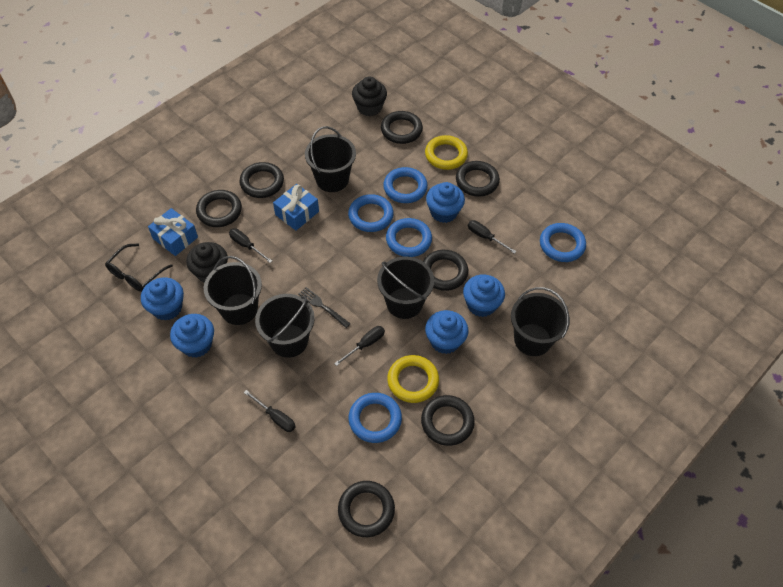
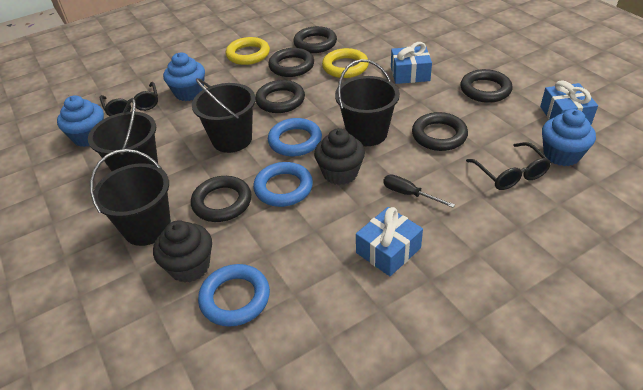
black bucket: 5 -> 4
black fork: 1 -> 0
black glasses: 1 -> 2
black ring: 7 -> 6
black screwdriver: 4 -> 1
blue cupcake: 5 -> 3
blue gift: 2 -> 3
blue ring: 5 -> 3

